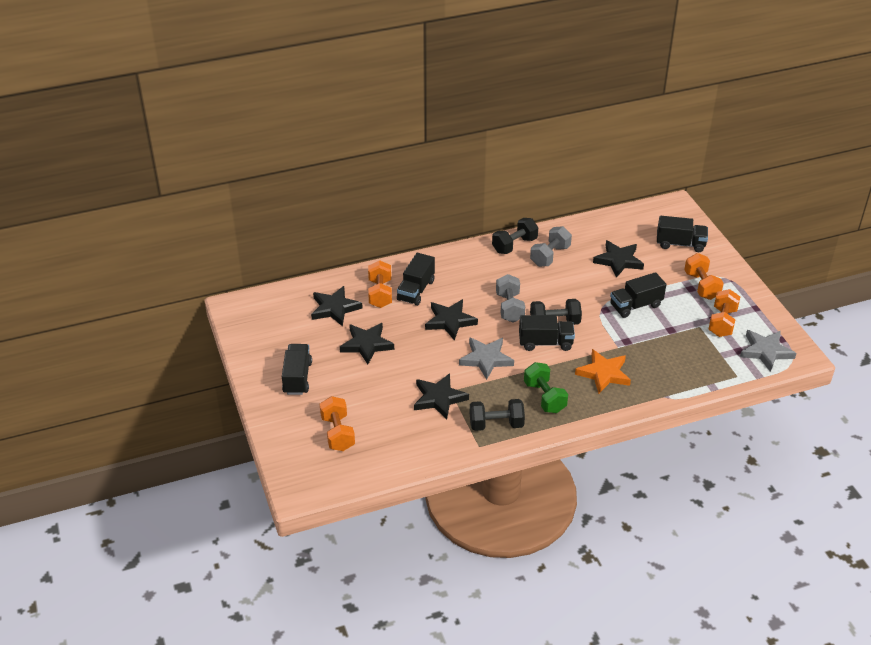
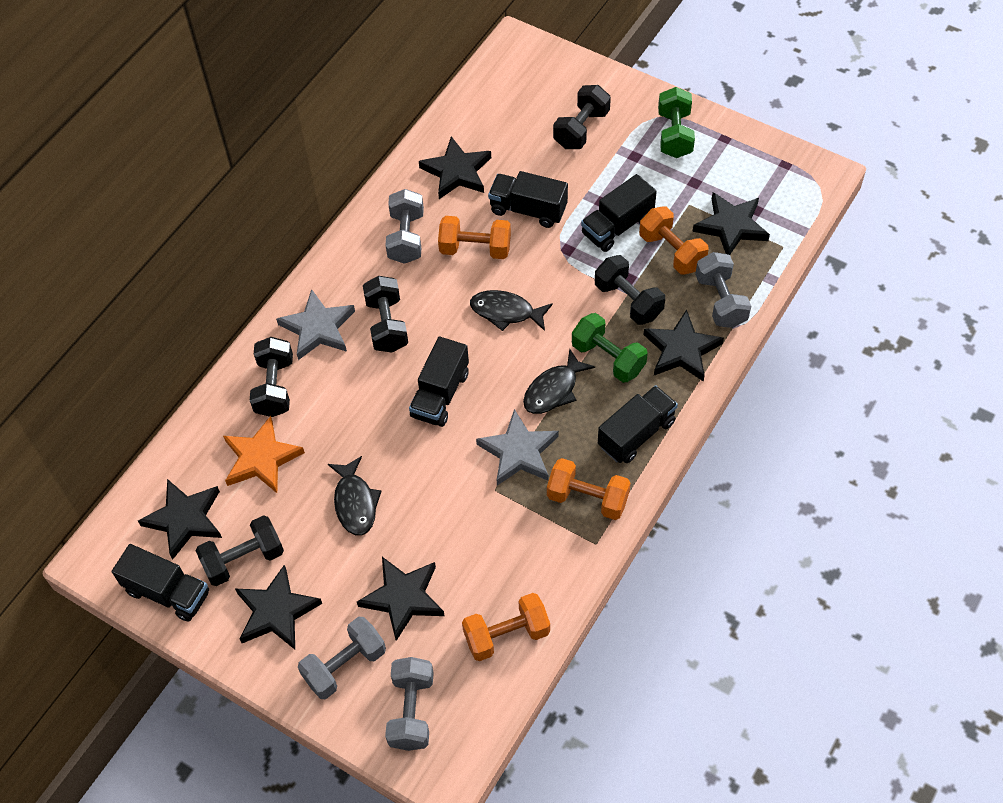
black dumbbell: 3 -> 5
black fish: 0 -> 3
black star: 5 -> 6
green dumbbell: 1 -> 2
grey dumbbell: 2 -> 4

